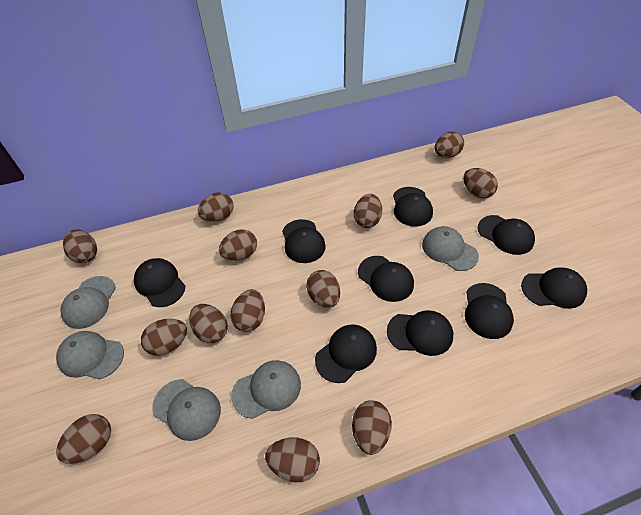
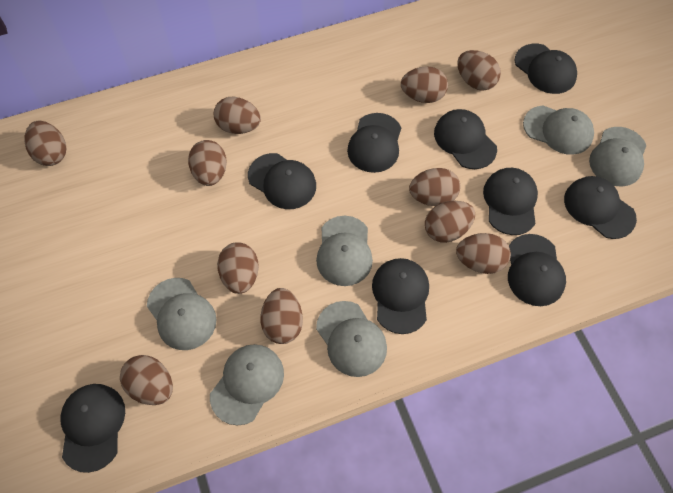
brown egg: 13 -> 11
grey cap: 5 -> 6

